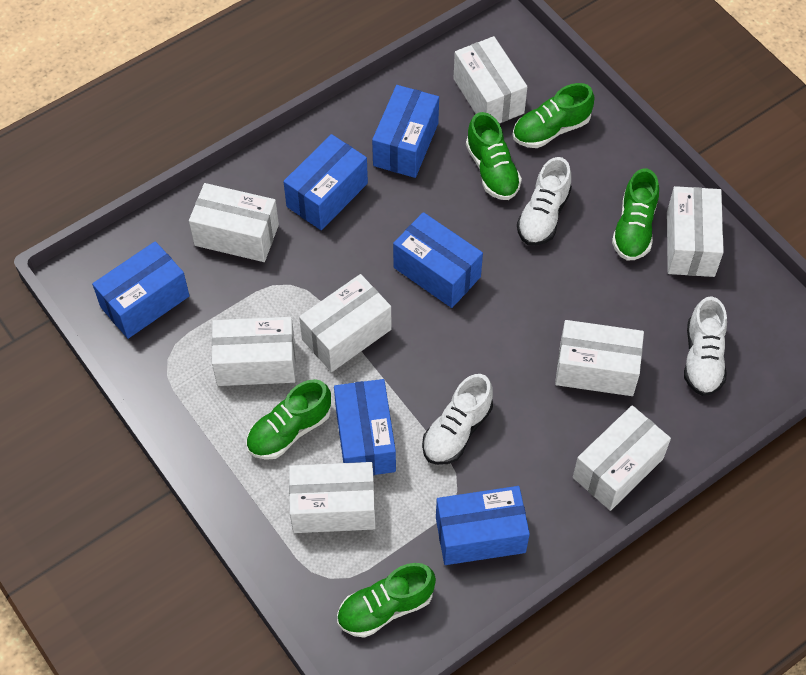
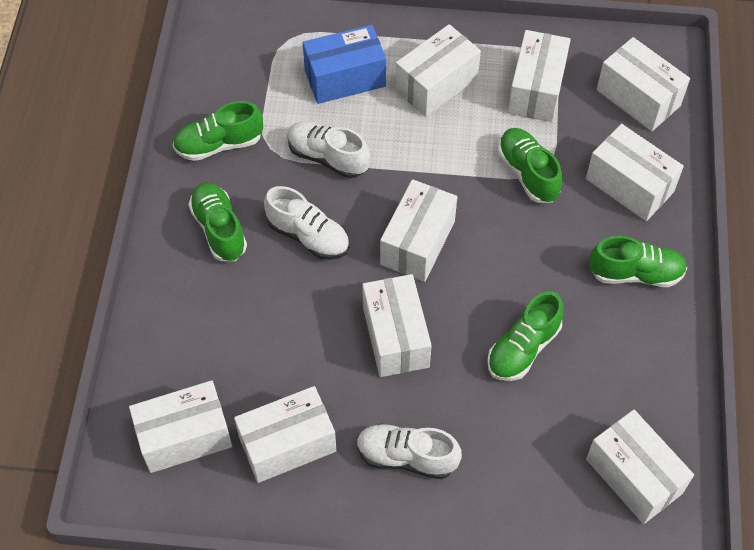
blue box: 6 -> 1
white box: 8 -> 9

